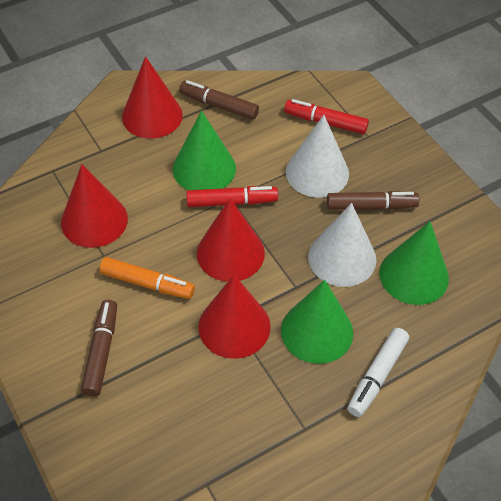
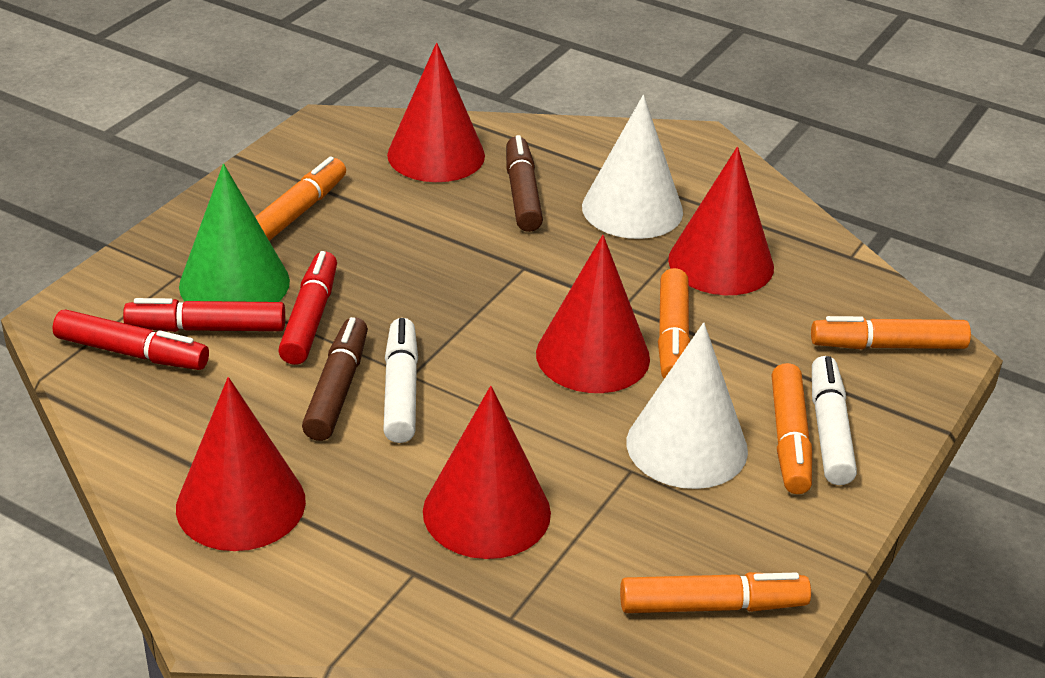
brown marker: 3 -> 2
green cone: 3 -> 1
orange marker: 1 -> 5
red cone: 4 -> 5
red marker: 2 -> 3
white marker: 1 -> 2

